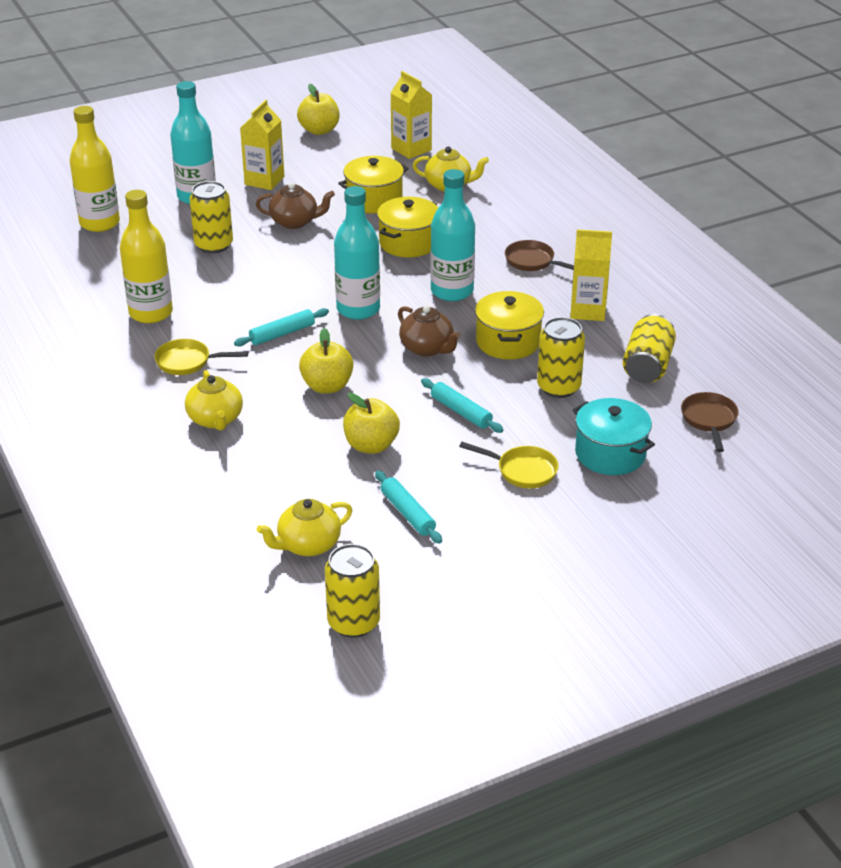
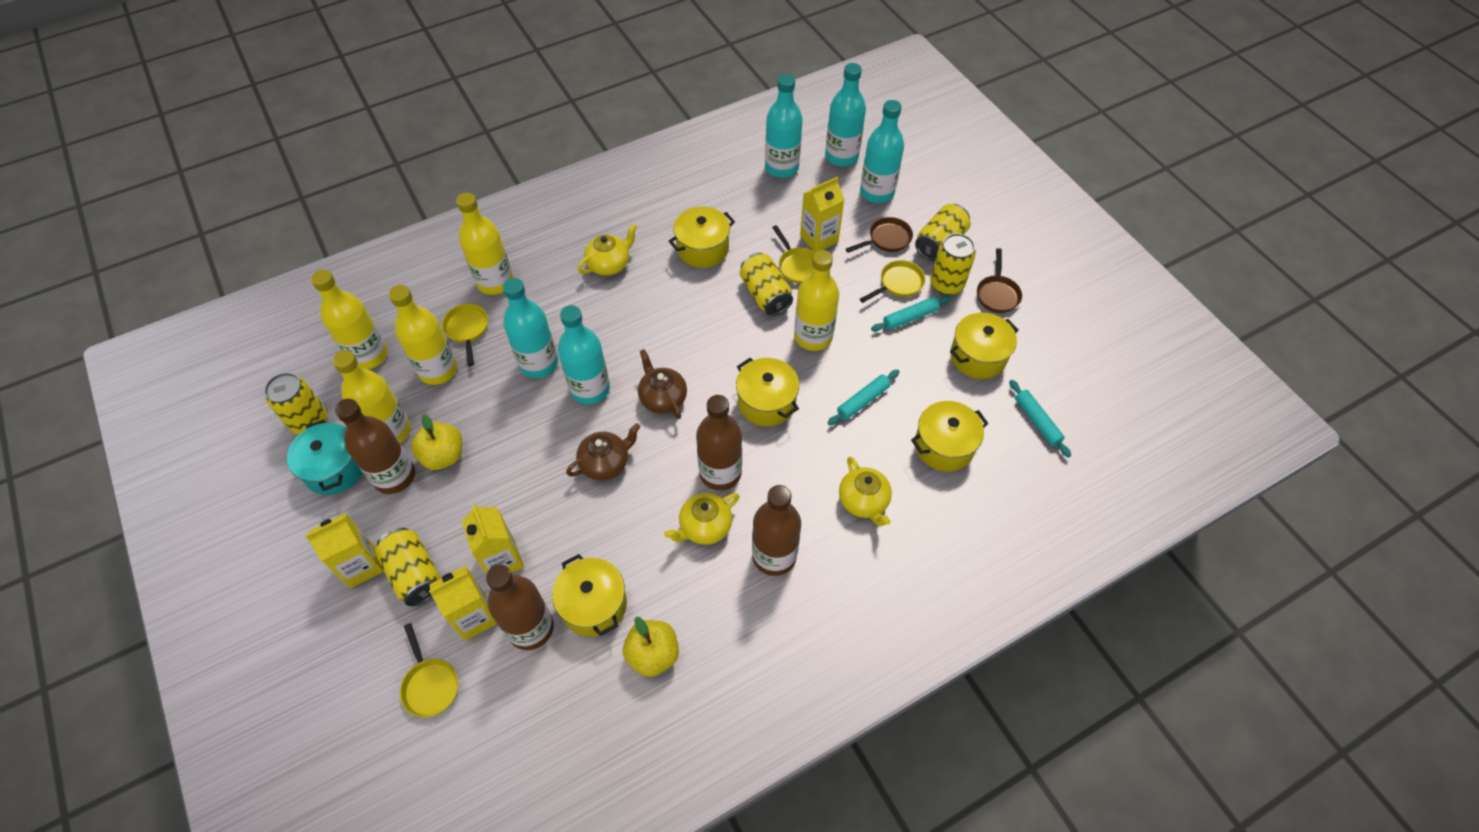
brown bottle: 0 -> 4
turquoise bottle: 3 -> 5
yellow apple: 3 -> 2
yellow bottle: 2 -> 5
yellow can: 4 -> 5
yellow carton: 3 -> 4
yellow pan: 2 -> 4
yellow pot: 3 -> 5

